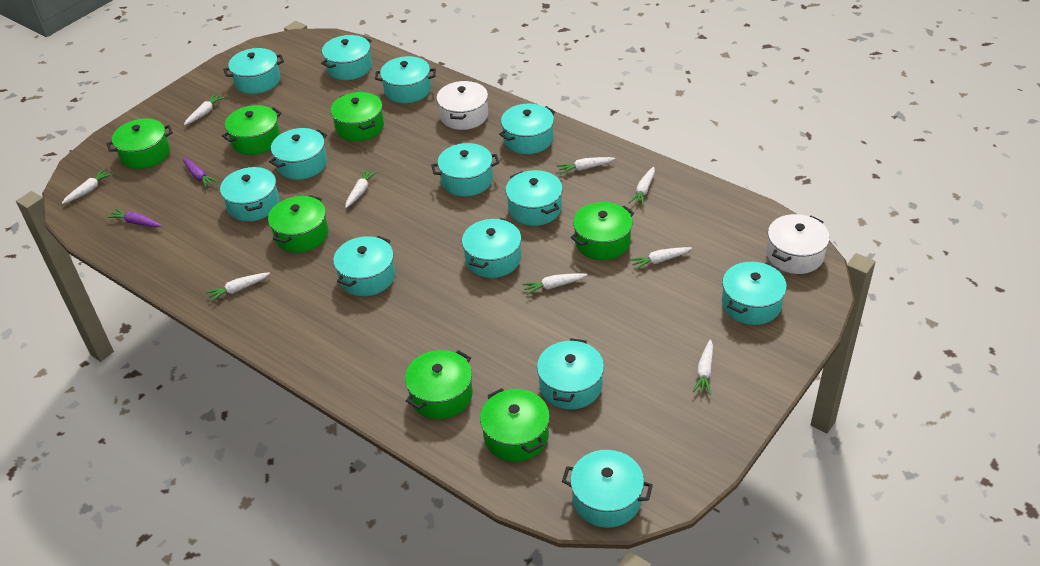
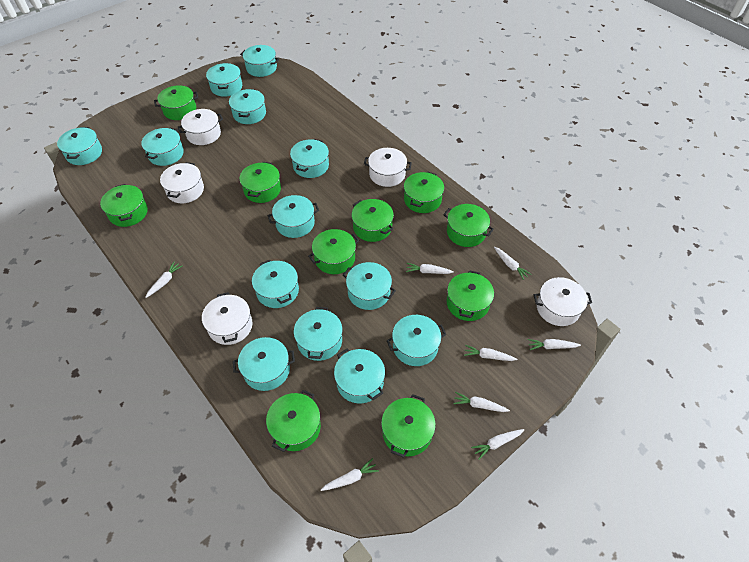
green pot: 7 -> 10
purple carrot: 2 -> 0
white carrot: 9 -> 8
white pot: 2 -> 5

